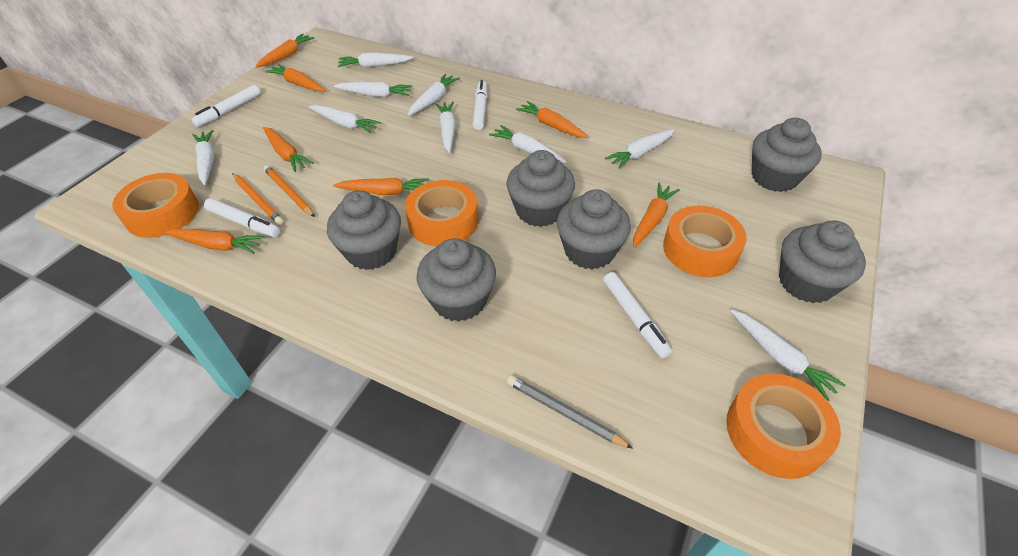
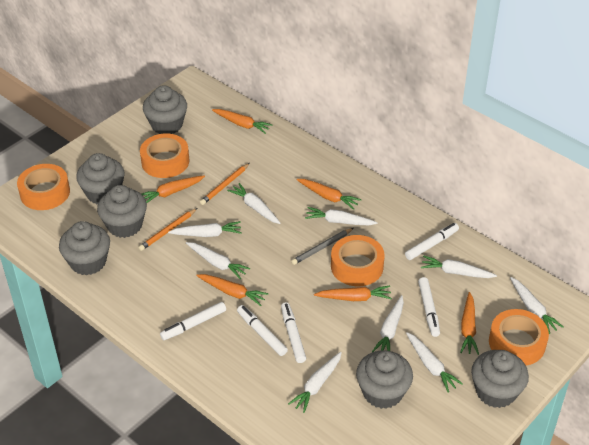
orange carrot: 7 -> 6
white marker: 4 -> 5

